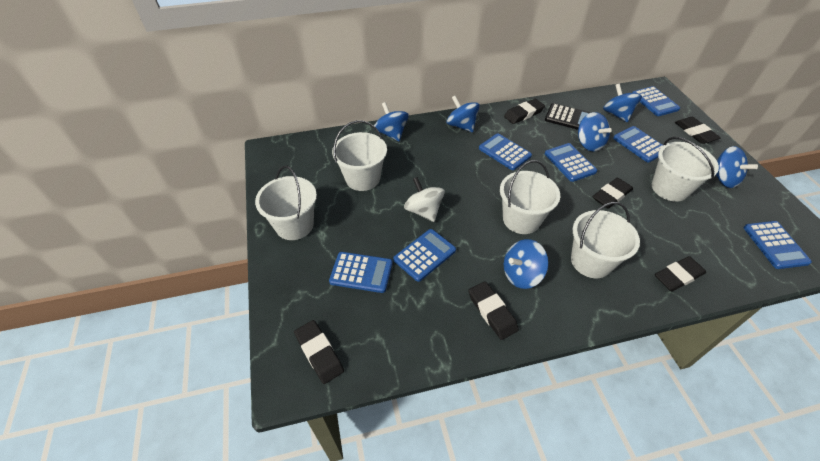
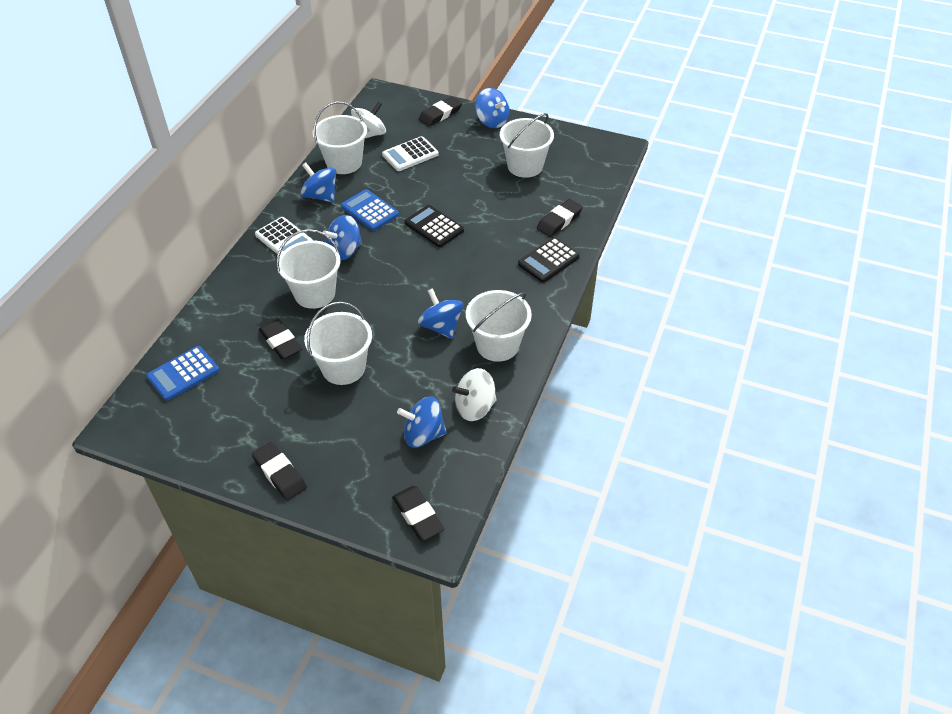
black calculator: 1 -> 2
black eraser: 6 -> 5
blue calculator: 7 -> 2
blue spinning top: 6 -> 5
white calculator: 0 -> 2
white spinning top: 1 -> 2

